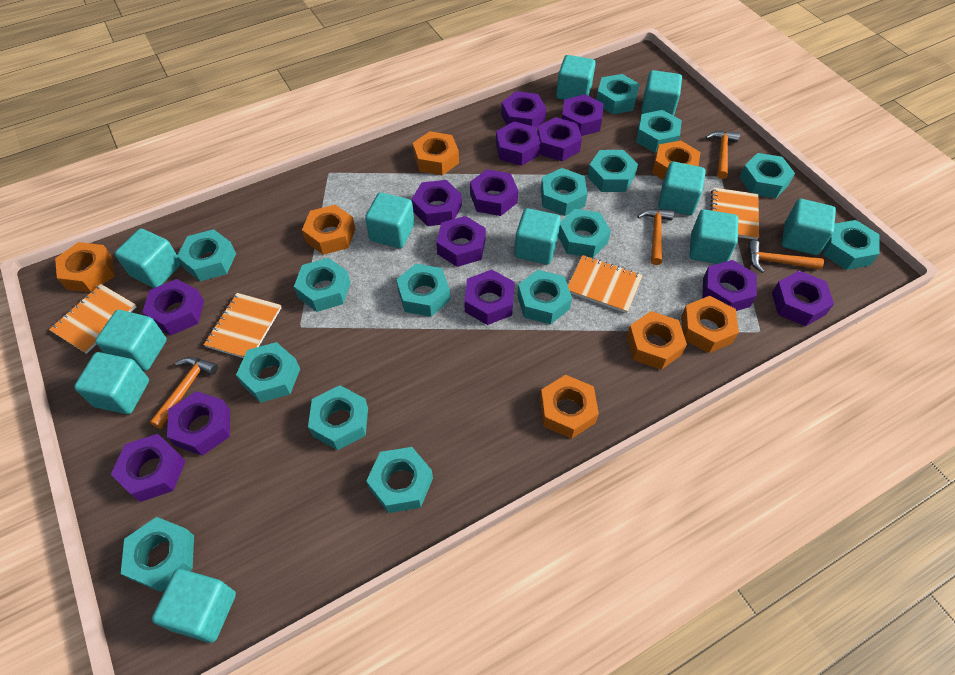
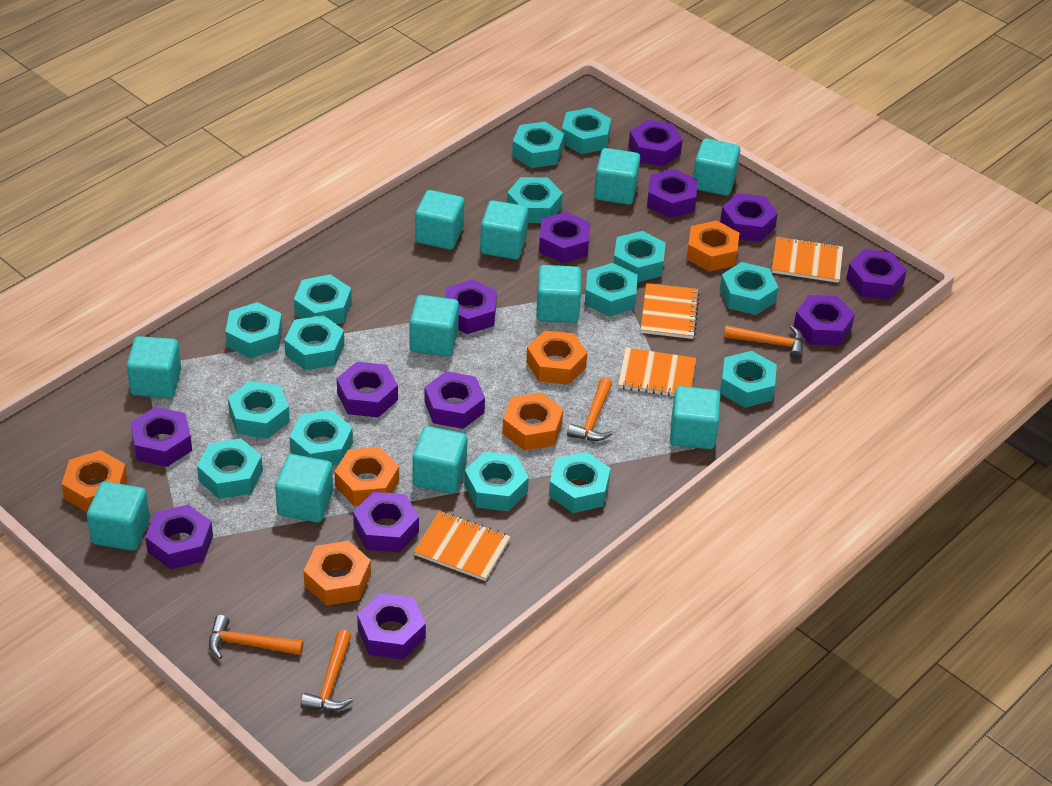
orange nut: 7 -> 6

